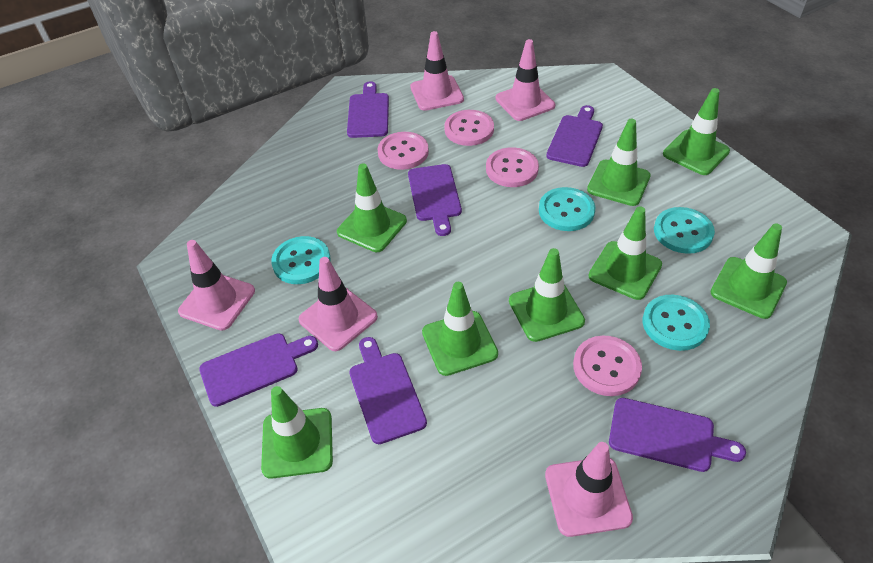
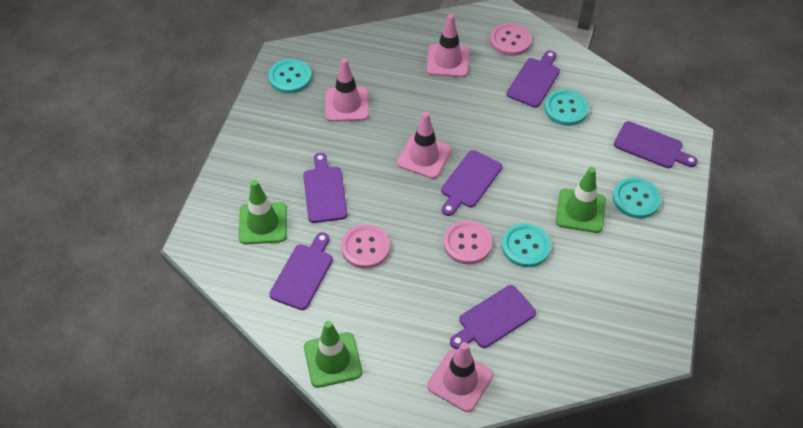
green traffic cone: 8 -> 3
pink button: 4 -> 3
pink traffic cone: 5 -> 4

